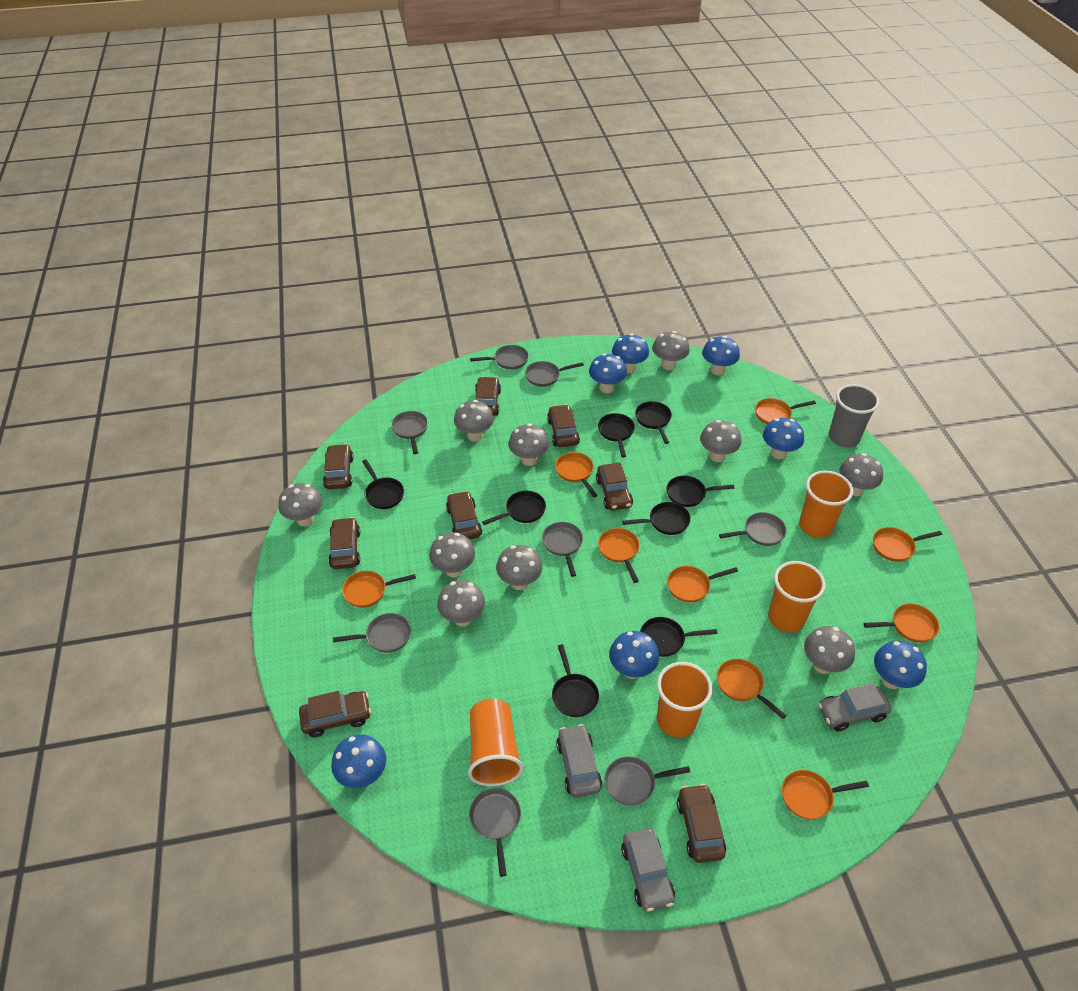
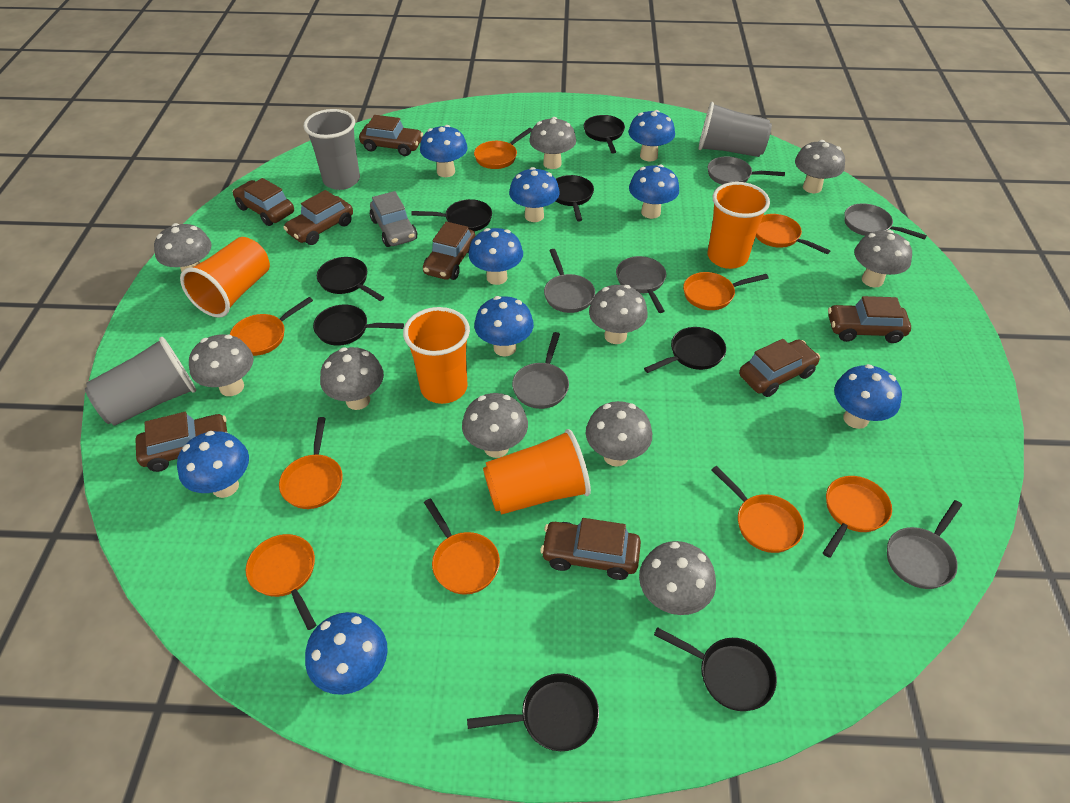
blue mushroom: 7 -> 9
grey car: 3 -> 1
grey cup: 1 -> 3
grey pan: 8 -> 6

